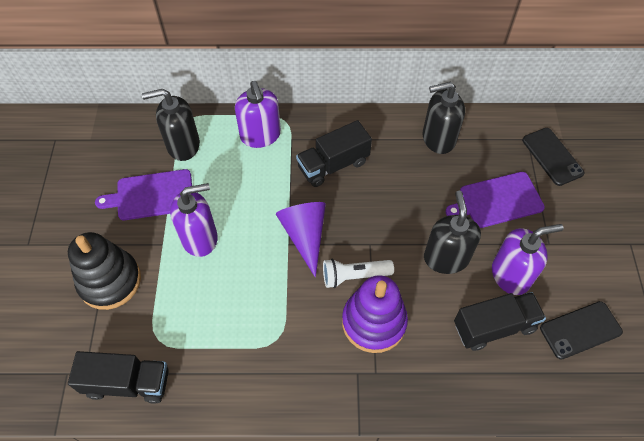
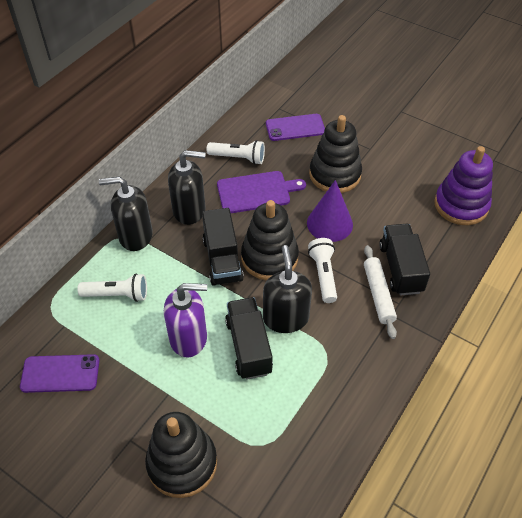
black phone: 2 -> 0
black stacking toy: 1 -> 3
purple cutting board: 2 -> 1
purple phone: 0 -> 2
purple soap dispenser: 3 -> 1
white flashlight: 1 -> 3
white rolling pin: 0 -> 1

